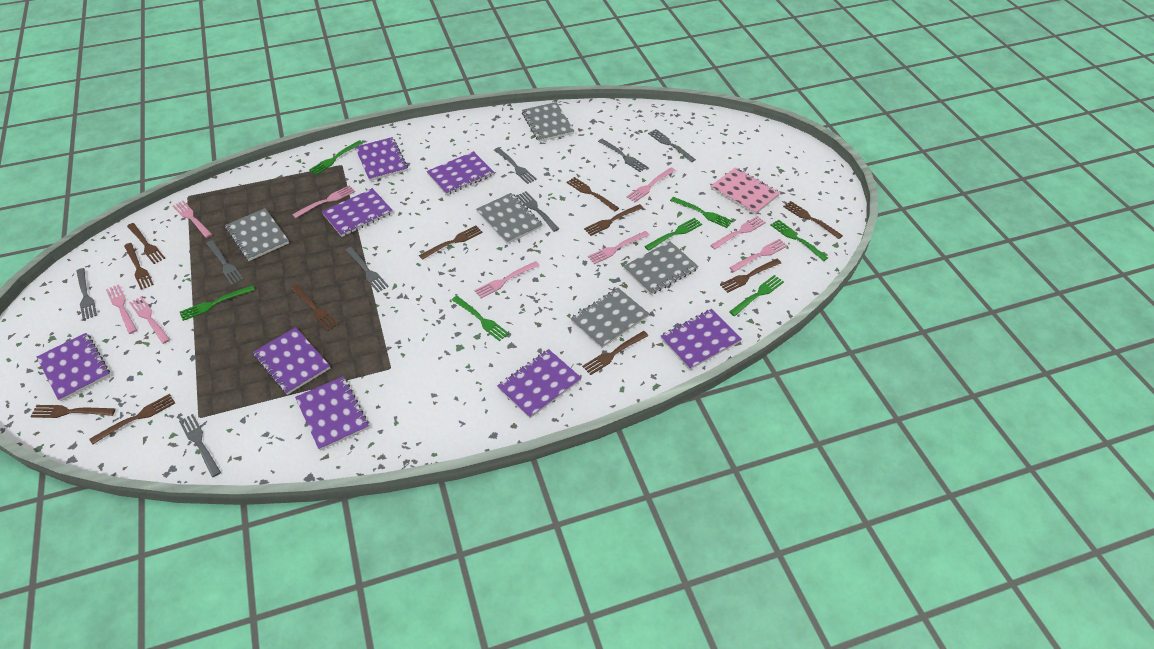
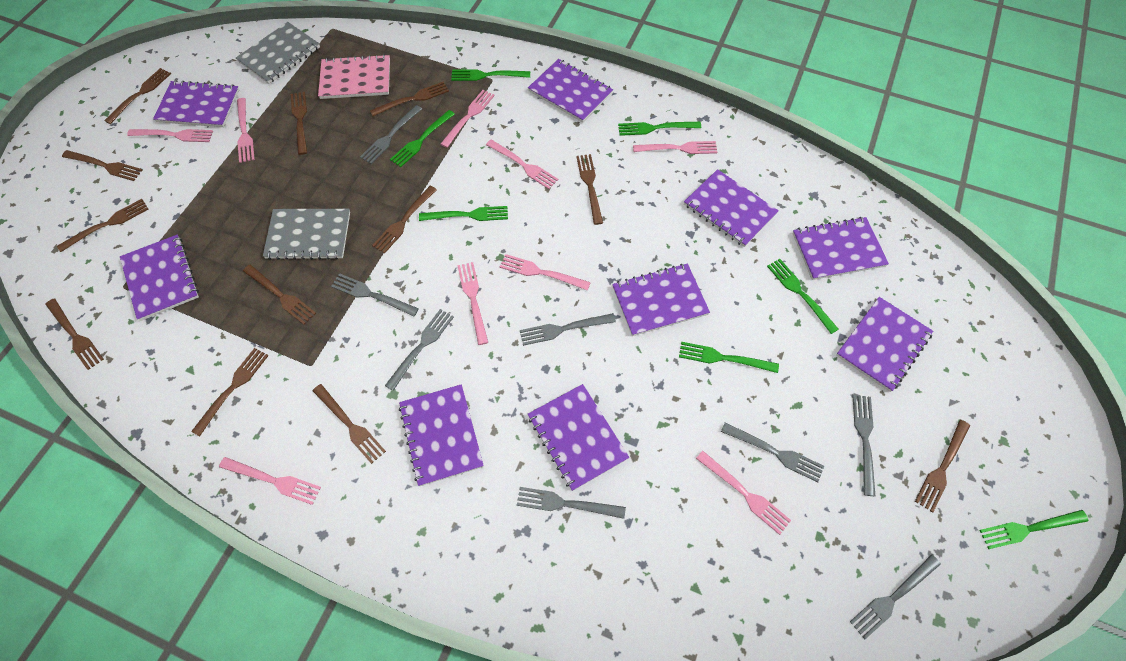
brown fork: 11 -> 12
grey notebook: 5 -> 2
purple notebook: 8 -> 9

